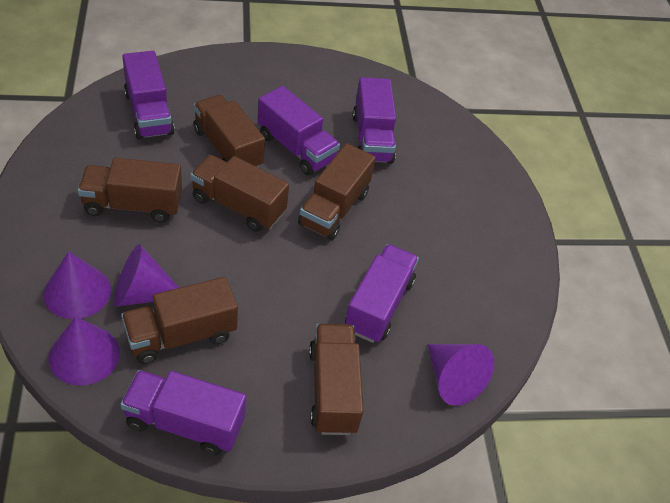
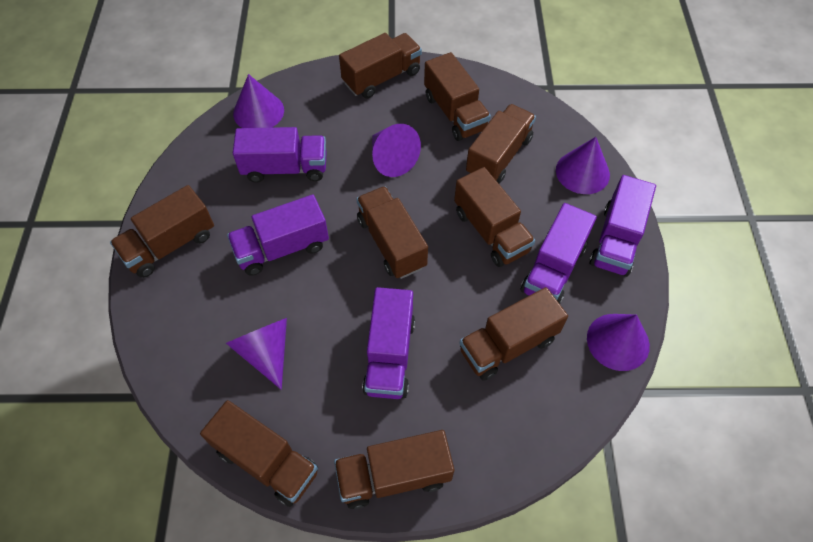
brown truck: 6 -> 9
purple cone: 4 -> 5

